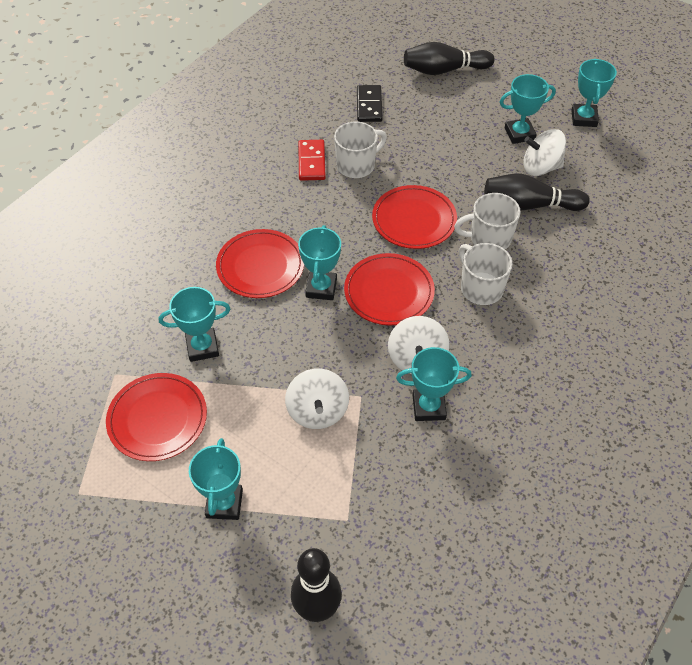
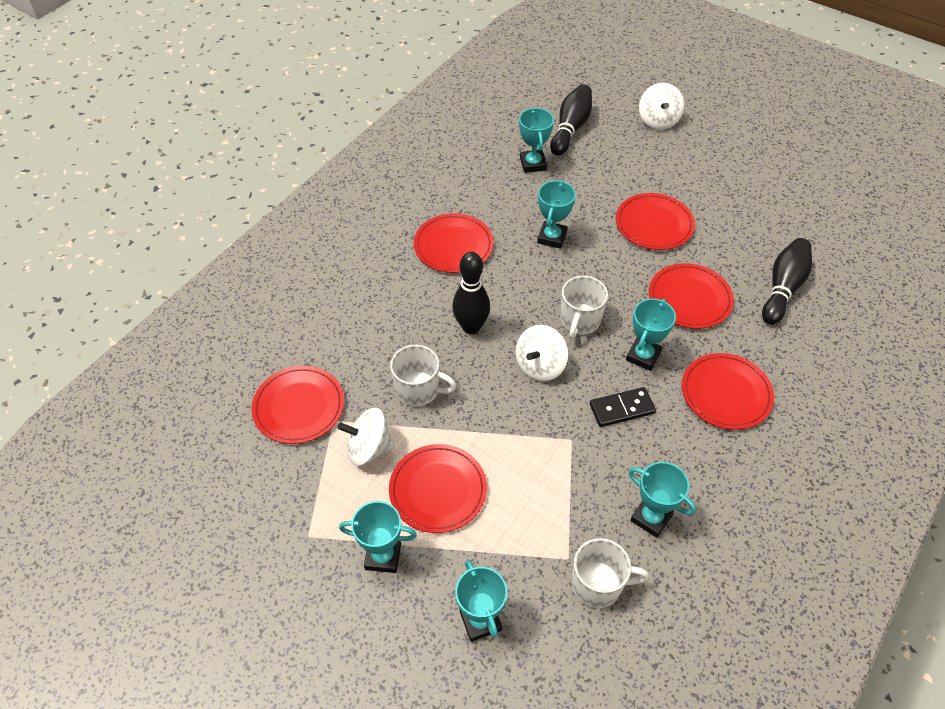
red domino: 1 -> 0
red plate: 4 -> 6

